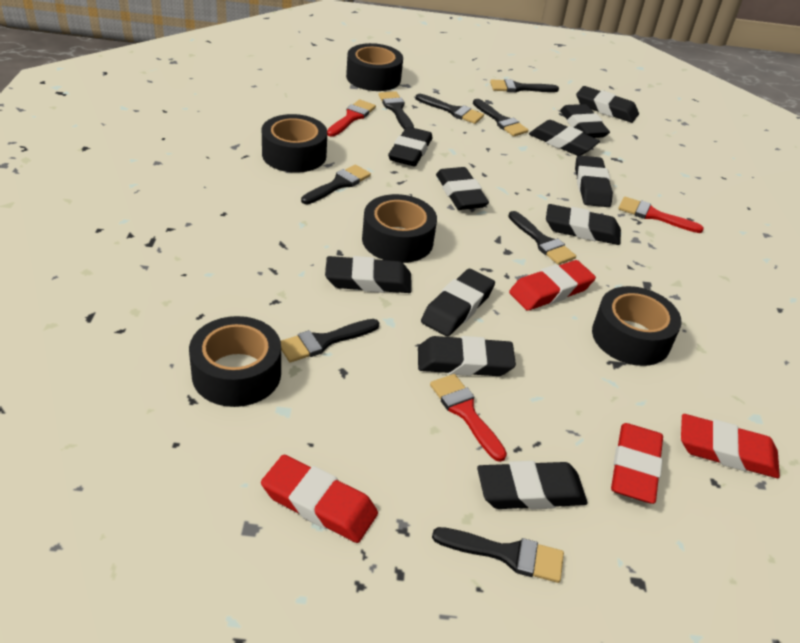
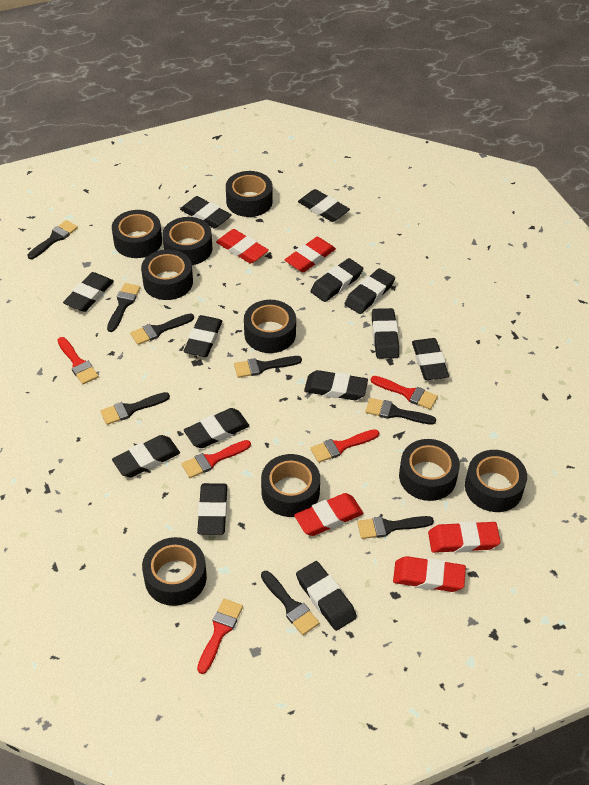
black eraser: 11 -> 13
black tape: 5 -> 9
red brush: 3 -> 5
red eraser: 4 -> 5

